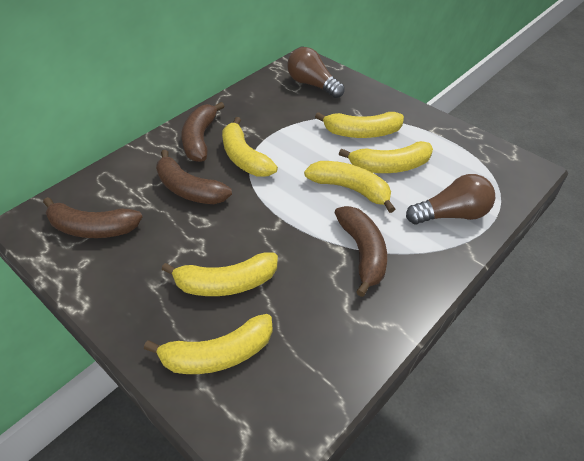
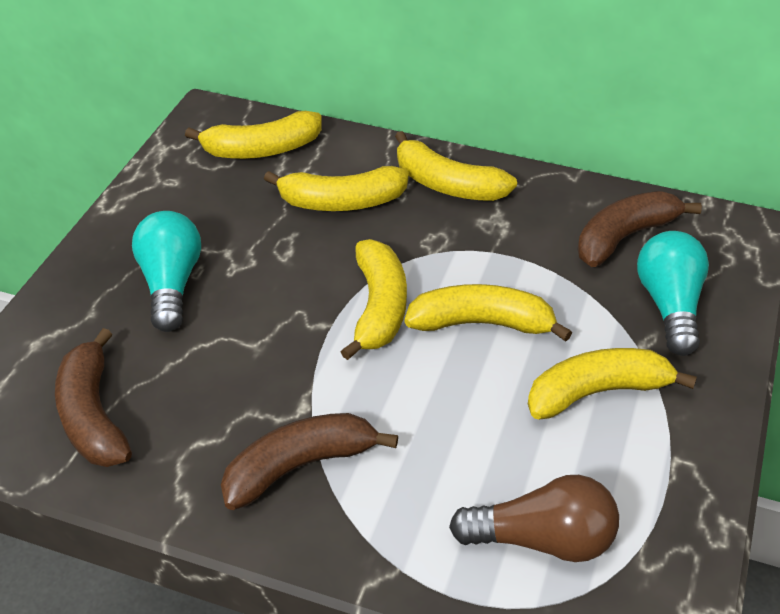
brown banana: 4 -> 3
brown light bulb: 2 -> 1
turquoise light bulb: 0 -> 2

